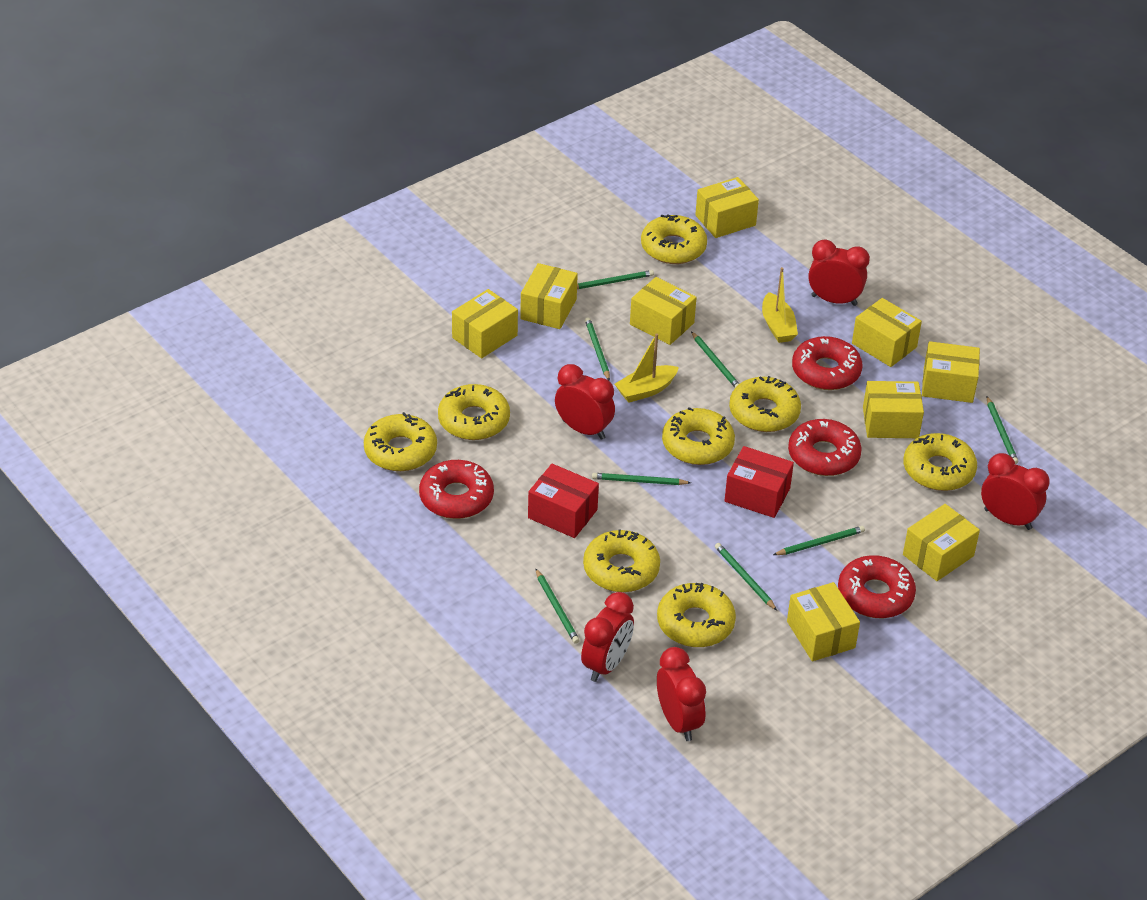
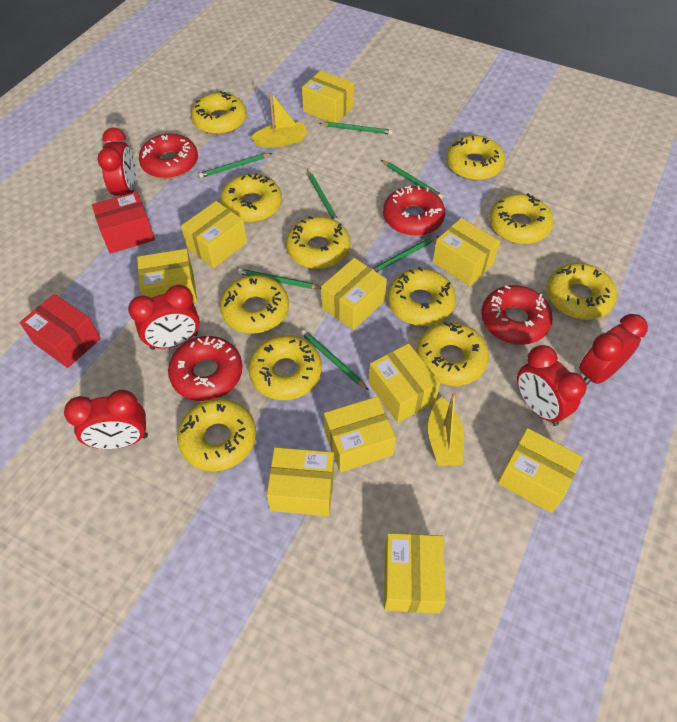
green pencil: 8 -> 7
yellow box: 9 -> 10
yellow donut: 8 -> 11

